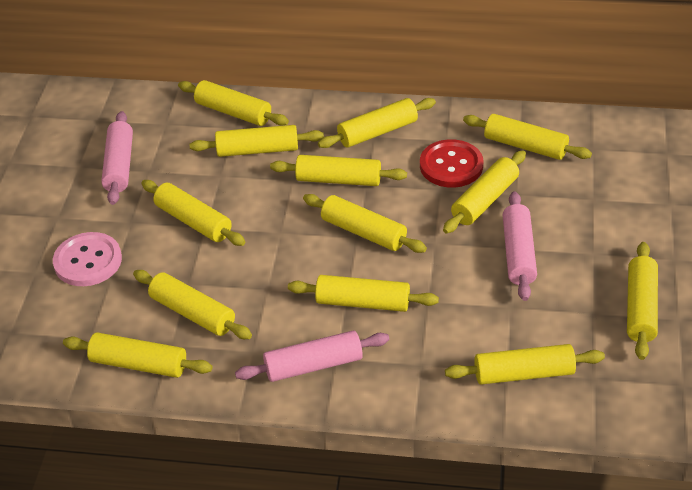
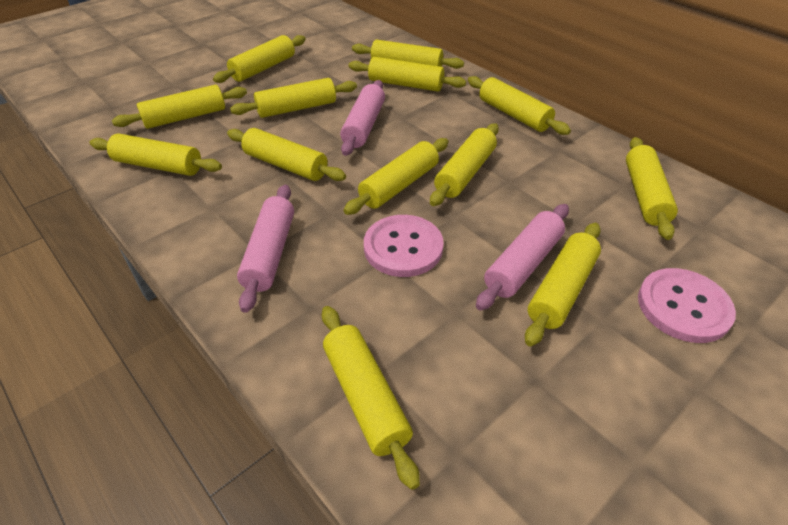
pink button: 1 -> 2
red button: 1 -> 0

